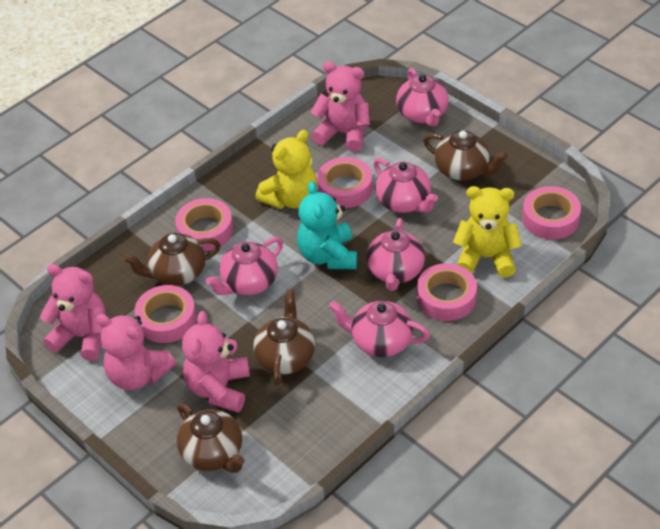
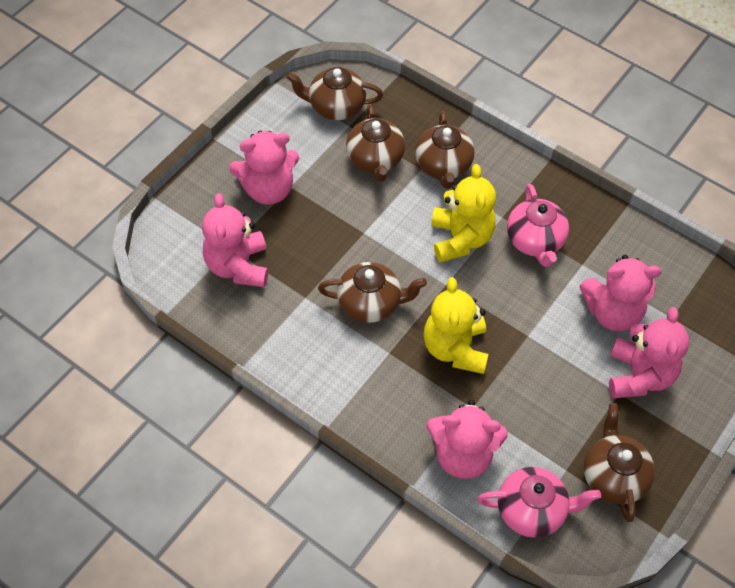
brown teapot: 4 -> 5
pink tape: 5 -> 0
pink teapot: 5 -> 2
pink teddy bear: 4 -> 5
turquoise teddy bear: 1 -> 0

